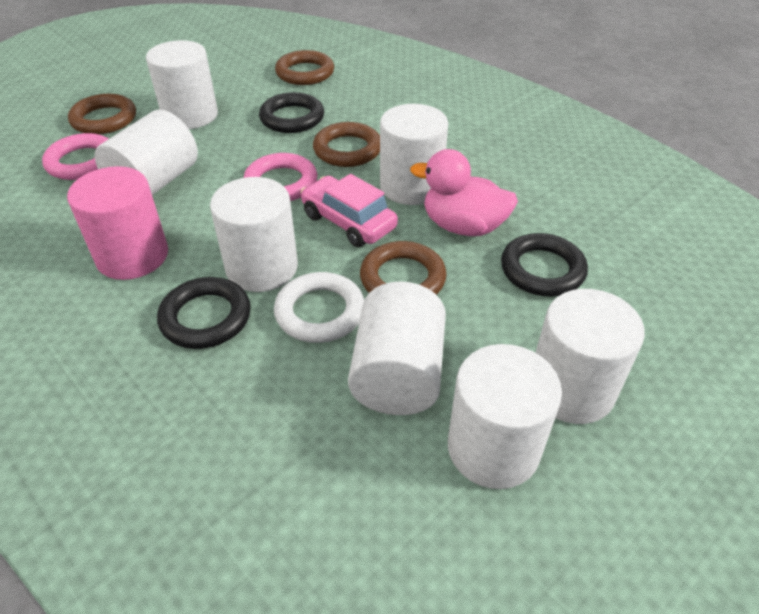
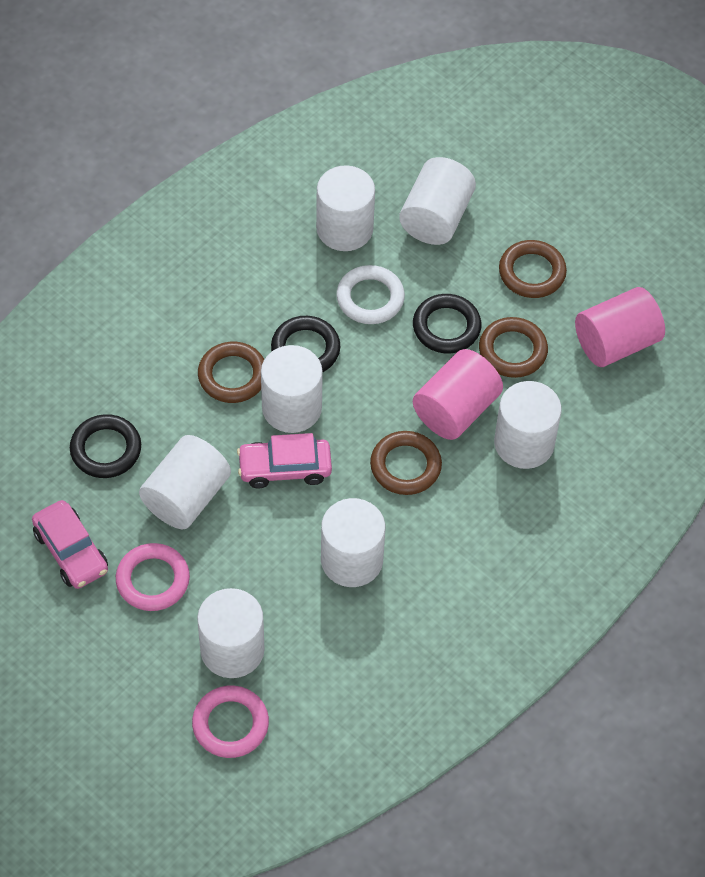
pink car: 1 -> 2
pink cylinder: 1 -> 2
pink duck: 1 -> 0

